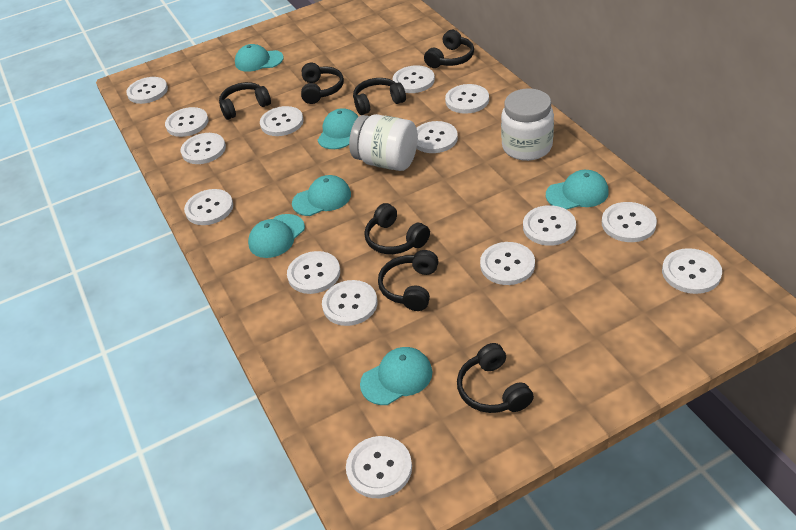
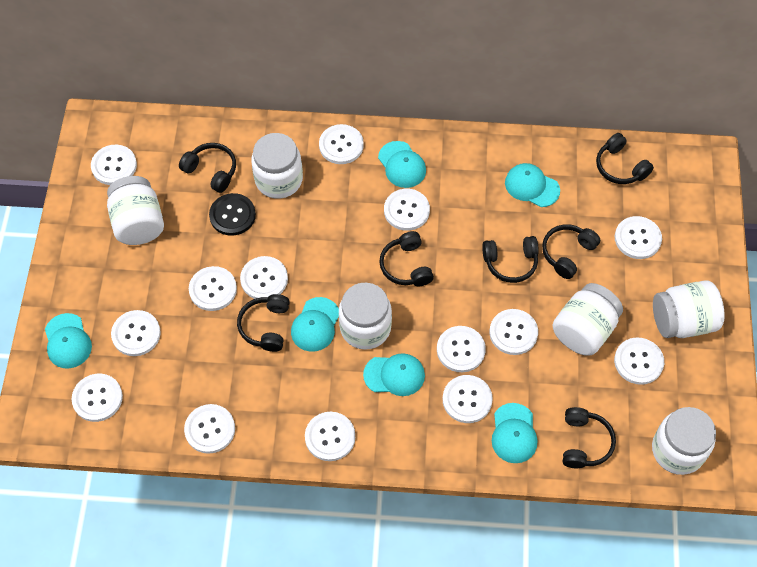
black button: 0 -> 1
white button: 15 -> 14
white jar: 2 -> 6

